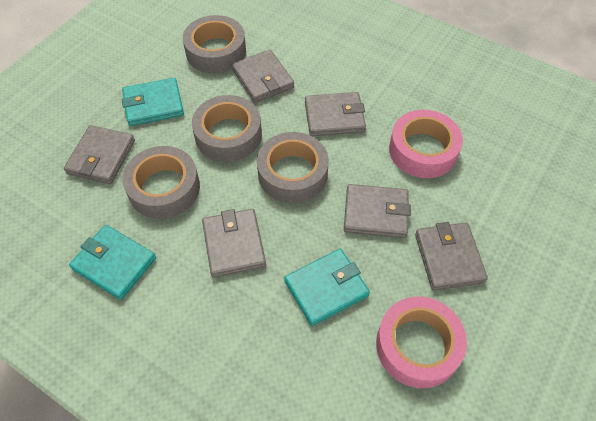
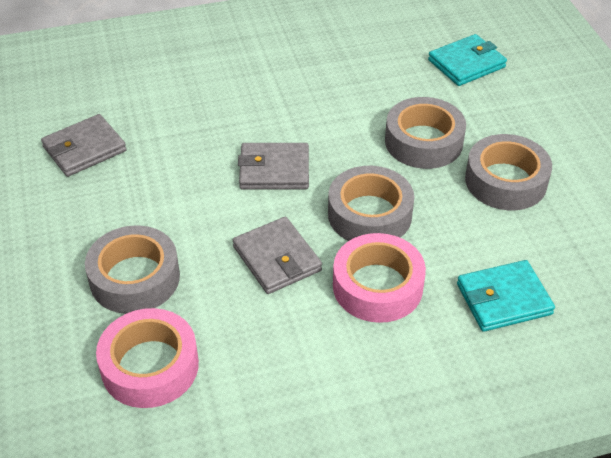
grey wallet: 6 -> 3
turquoise wallet: 3 -> 2

